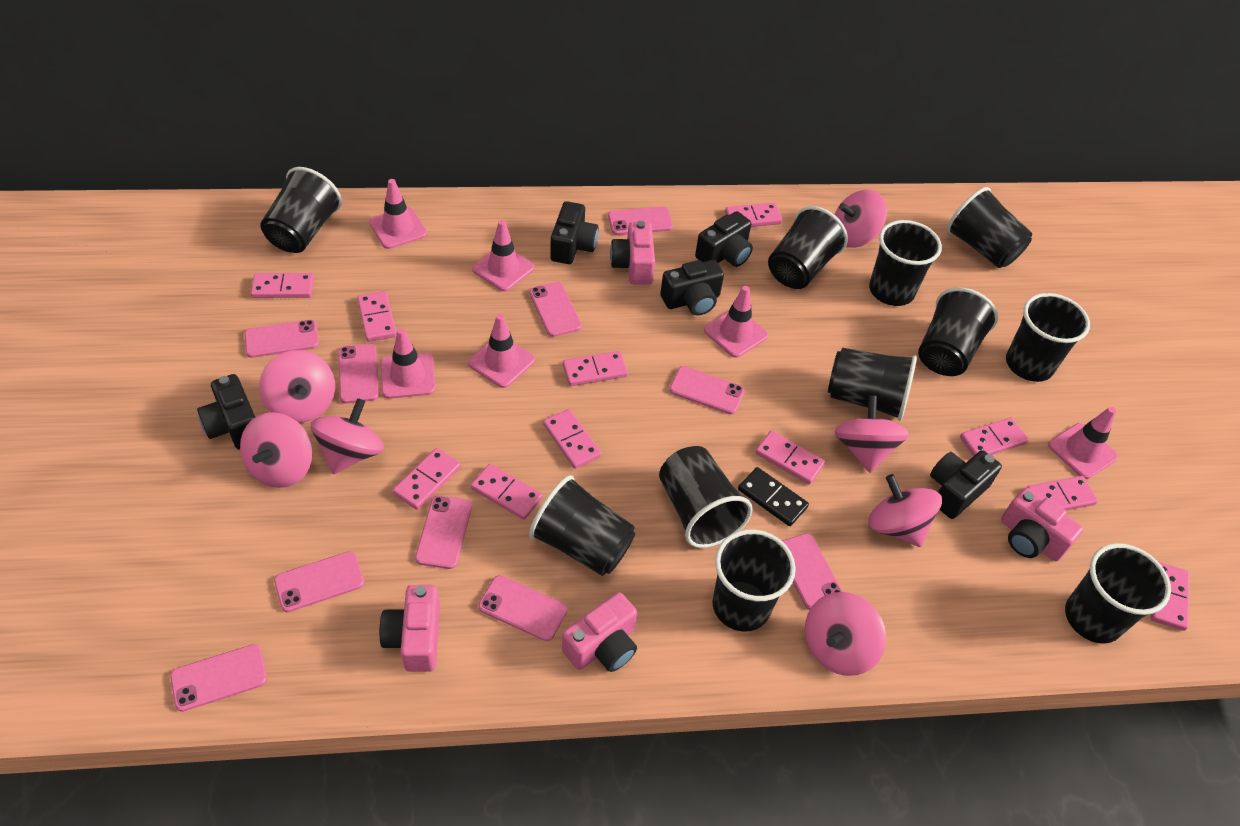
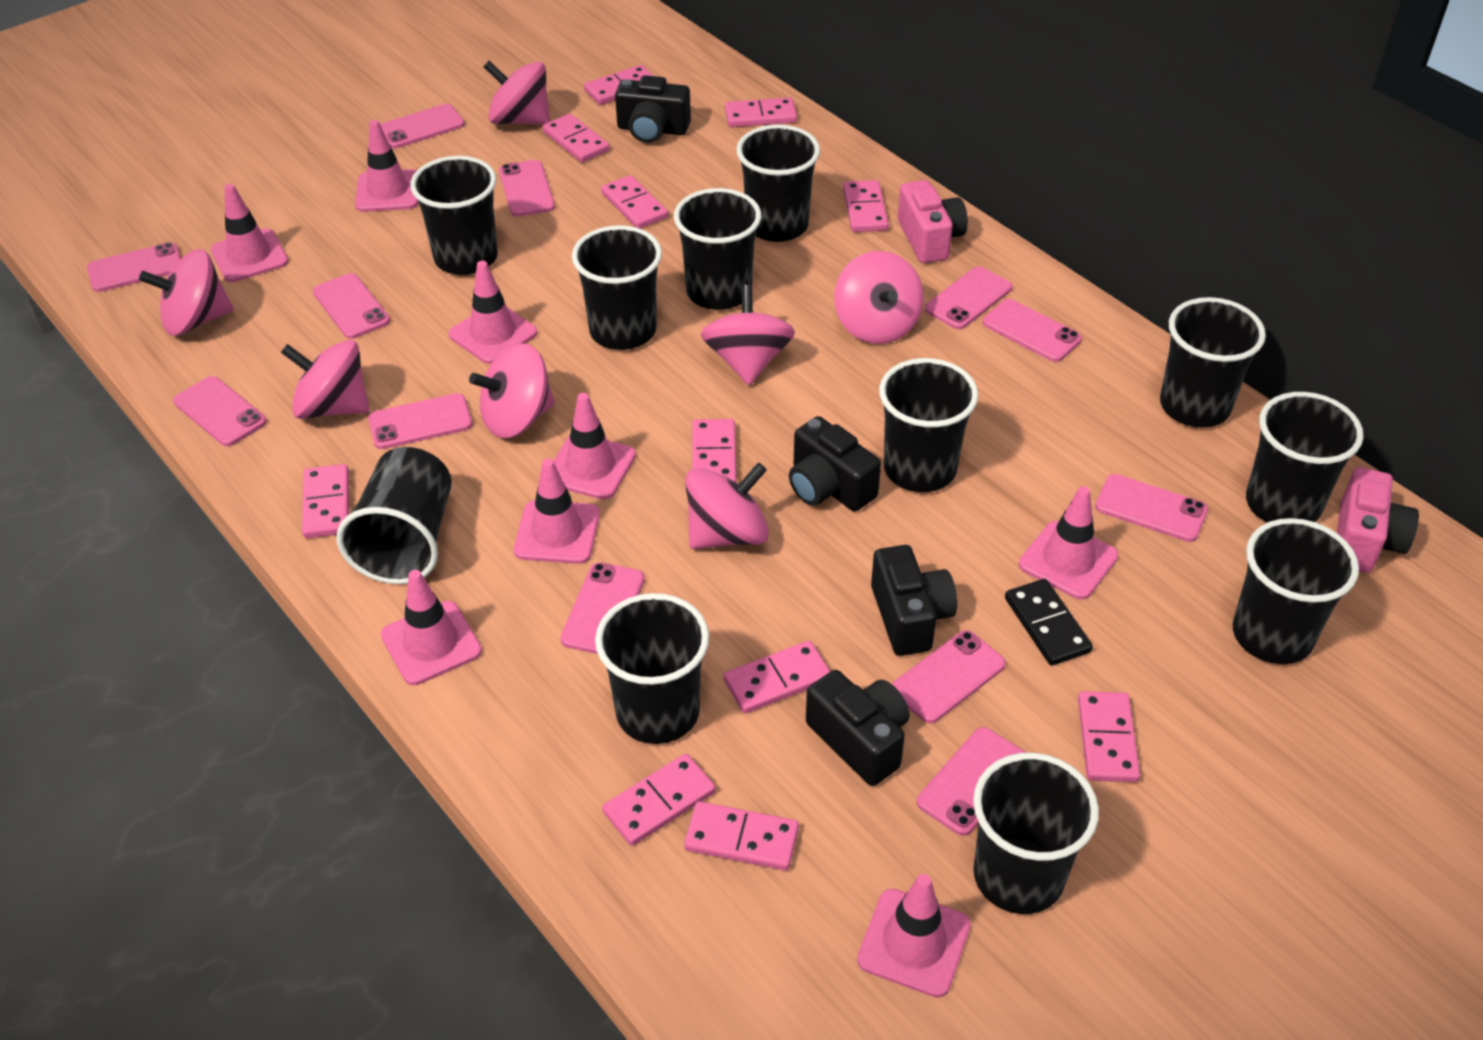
black camera: 5 -> 4
pink camera: 4 -> 2
pink phone: 10 -> 12
pink traffic cone: 6 -> 8

